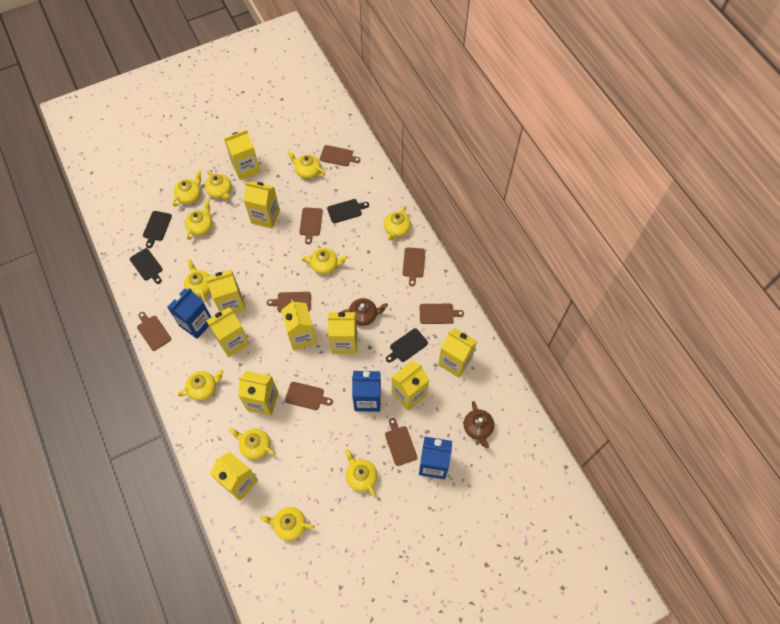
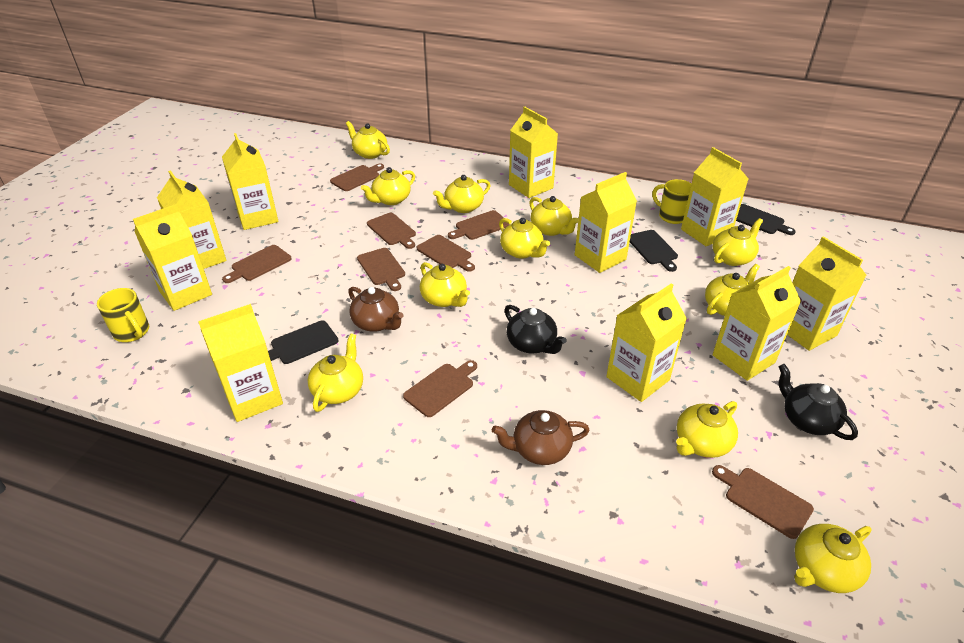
black cutting board: 4 -> 3
black teapot: 0 -> 2
blue carton: 3 -> 0
yellow mug: 0 -> 2

